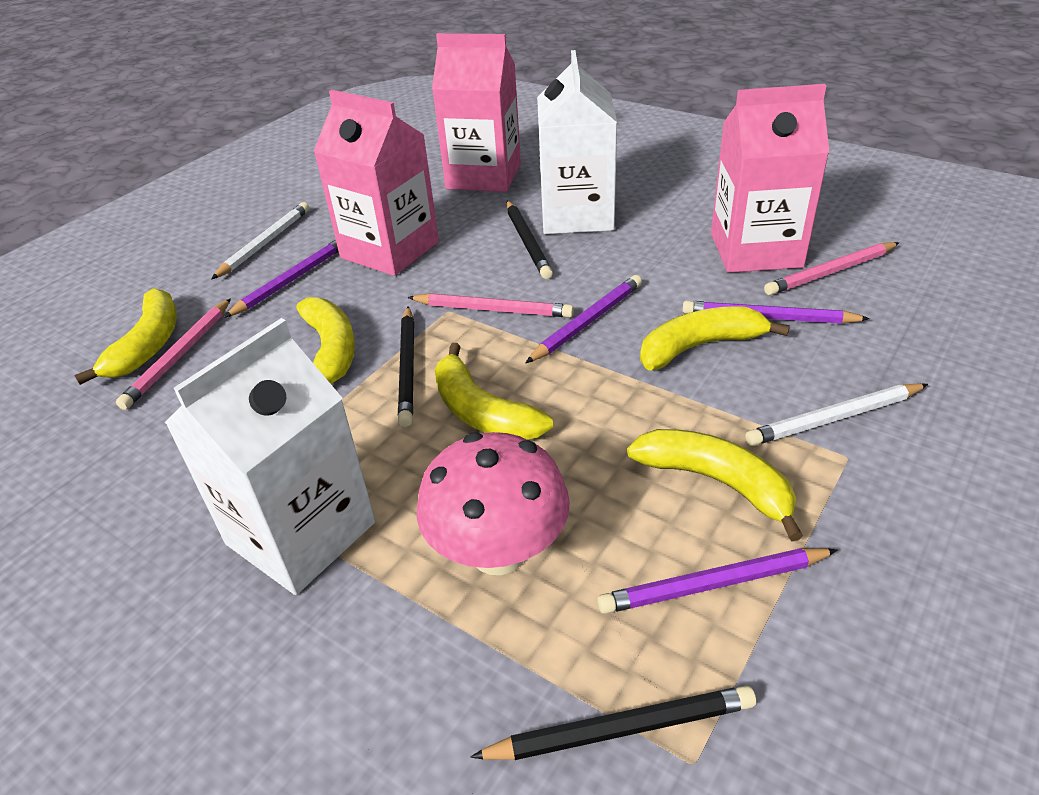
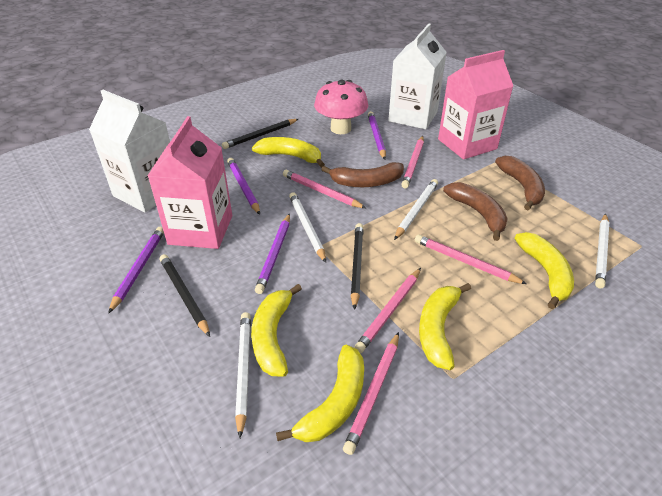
brown banana: 0 -> 3
pink carton: 3 -> 2
pink pencil: 3 -> 5
white pencil: 2 -> 4

